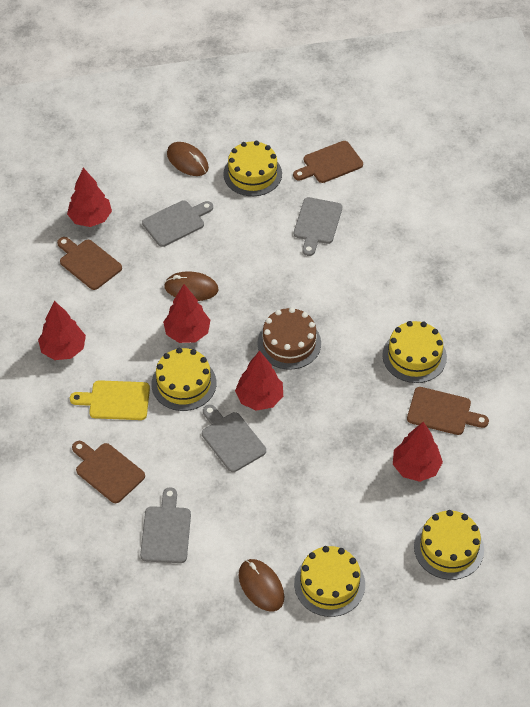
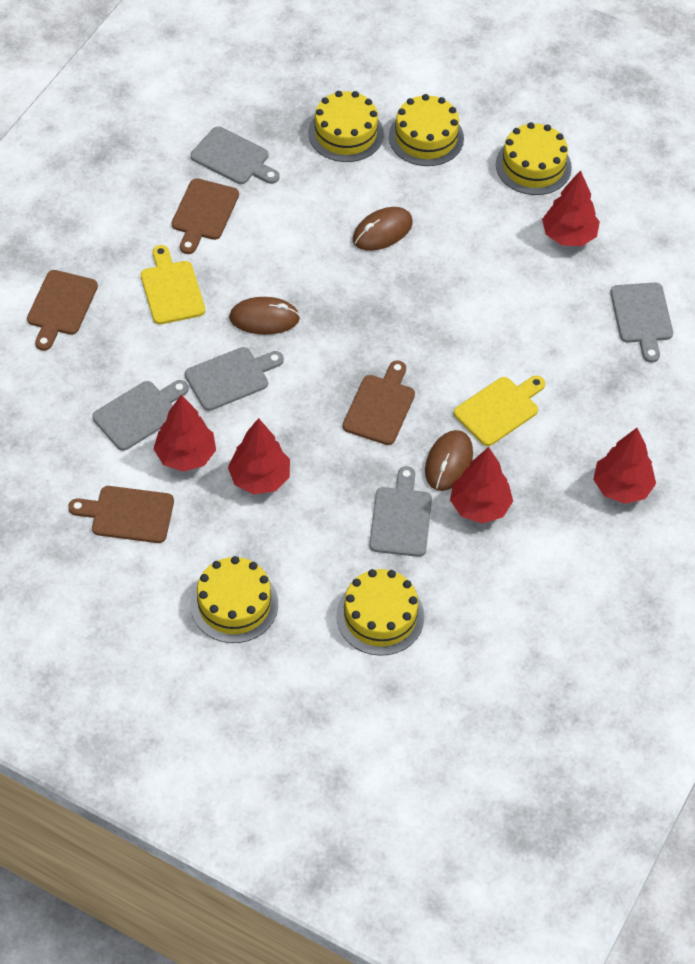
brown cake: 1 -> 0
grey cutting board: 4 -> 5
yellow cutting board: 1 -> 2

